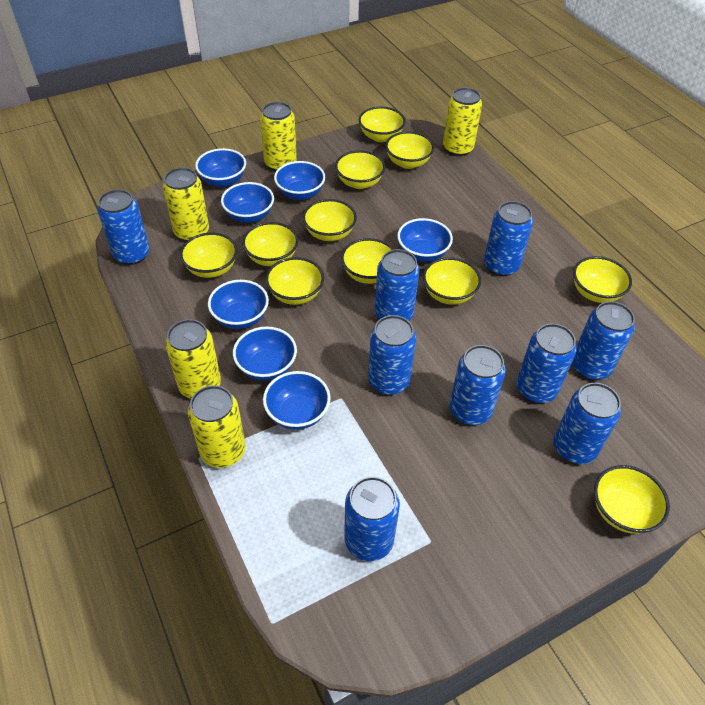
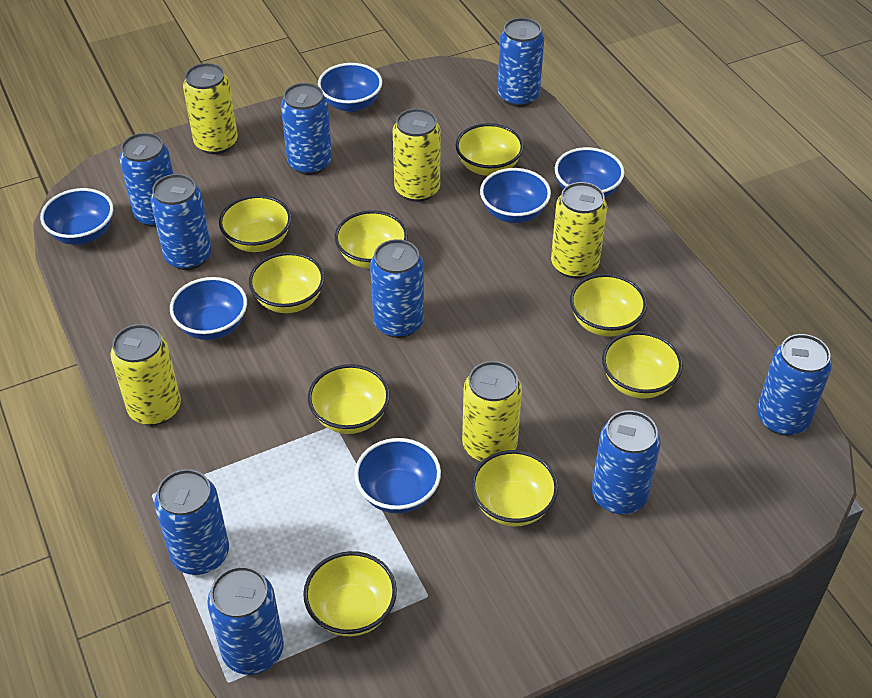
blue bowl: 7 -> 6
yellow bowl: 11 -> 9

